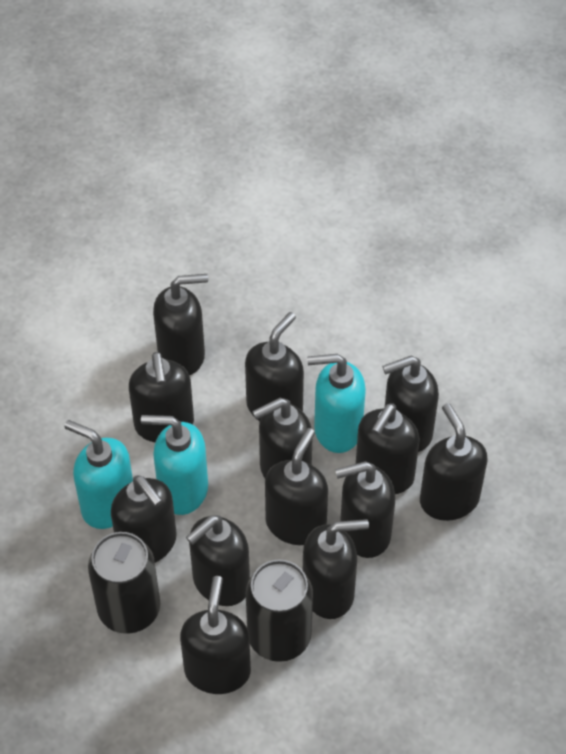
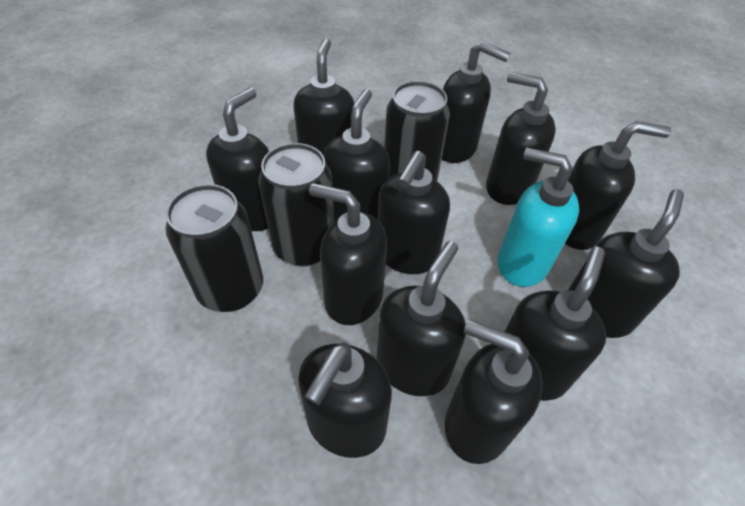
black can: 2 -> 3
turquoise soap dispenser: 3 -> 1

